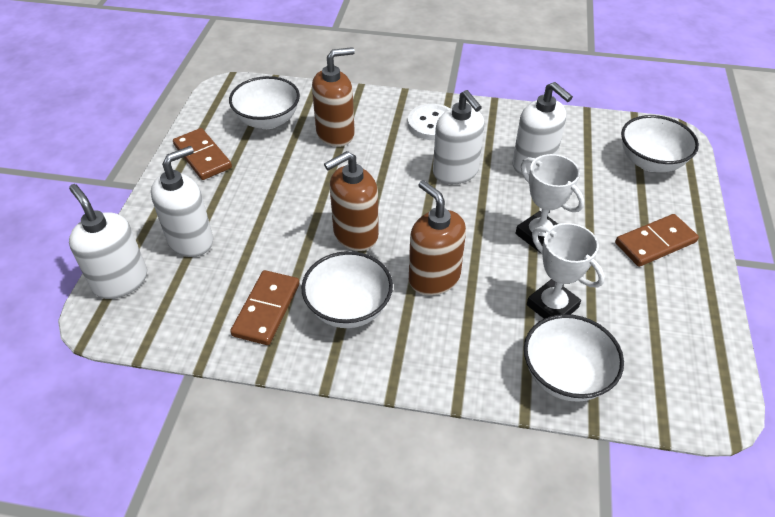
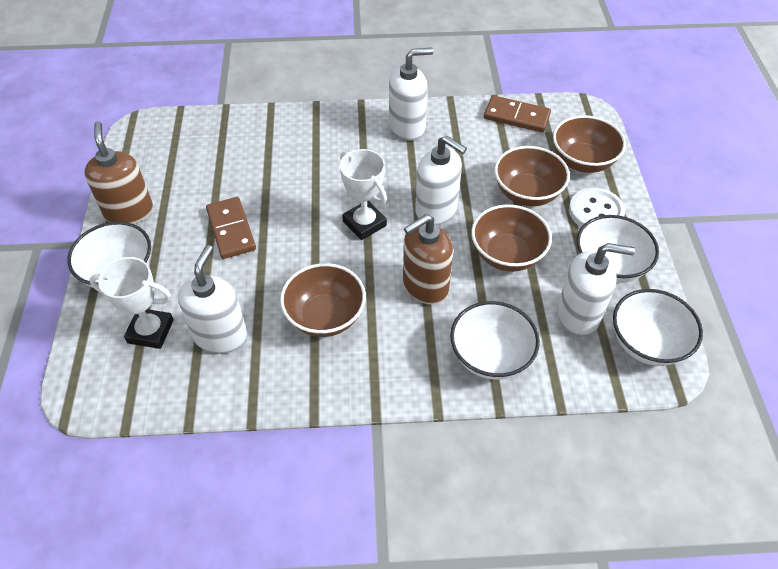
brown bowl: 0 -> 4
brown domino: 3 -> 2
brown soap dispenser: 3 -> 2

